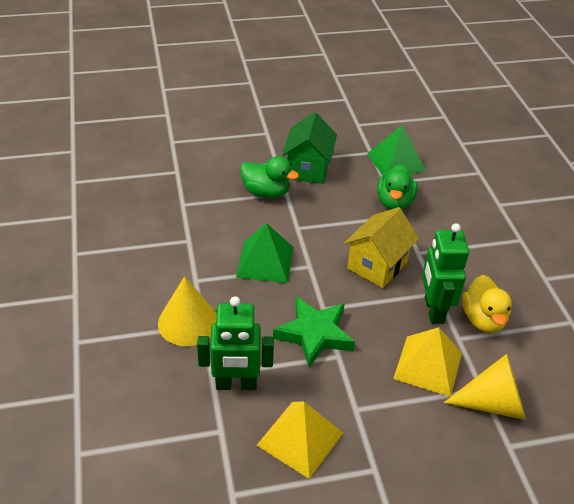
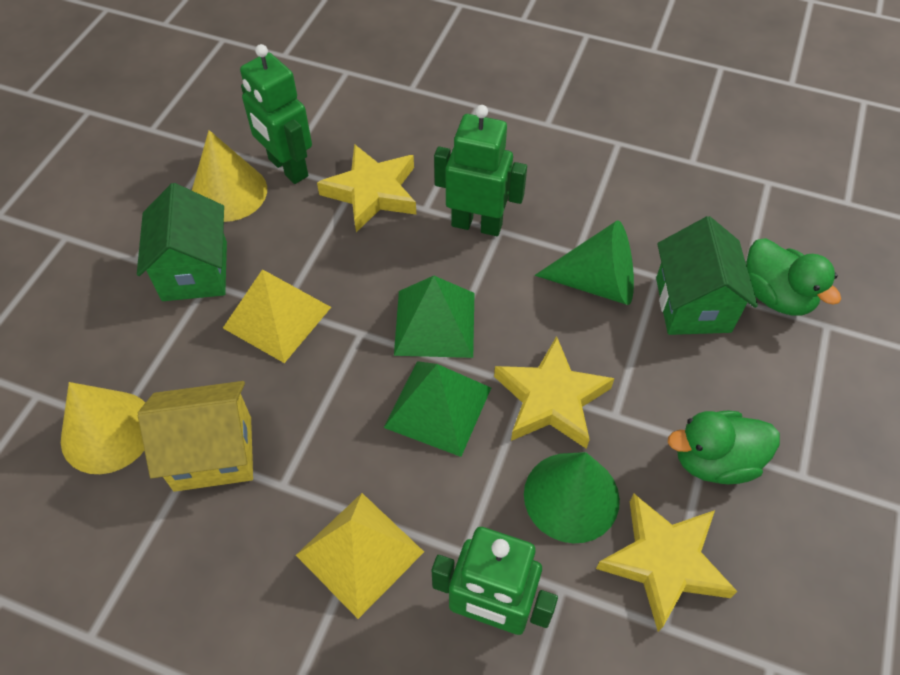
green cone: 0 -> 2
green house: 1 -> 2
green robot: 2 -> 3
green star: 1 -> 0
yellow duck: 1 -> 0
yellow star: 0 -> 3

